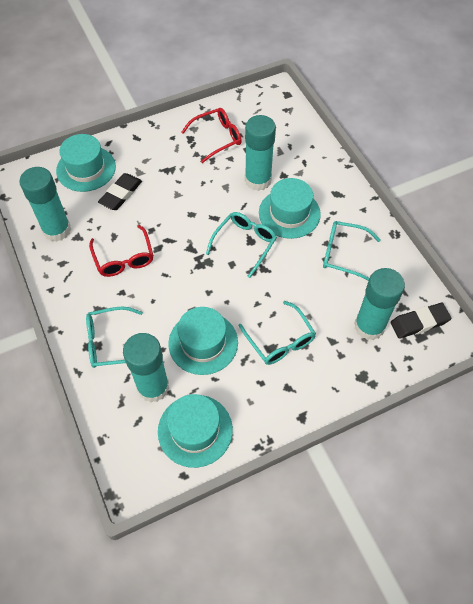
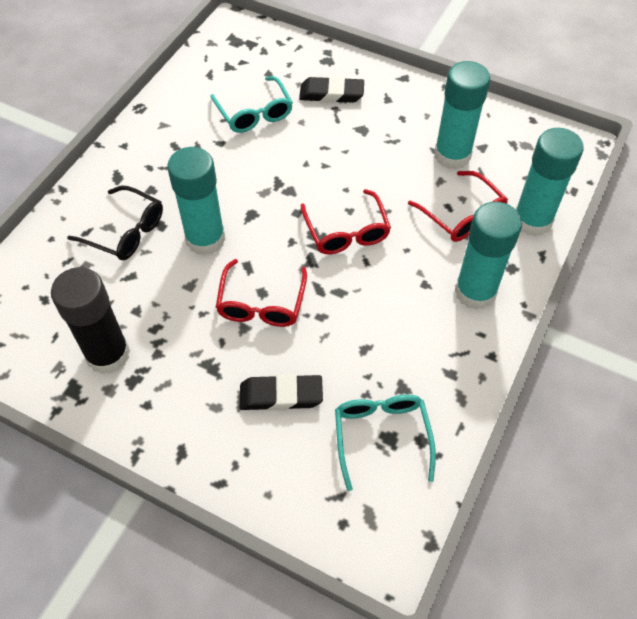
black glasses: 0 -> 1
black glue stick: 0 -> 1
red glasses: 2 -> 3
turquoise glasses: 4 -> 2
turquoise hat: 4 -> 0

